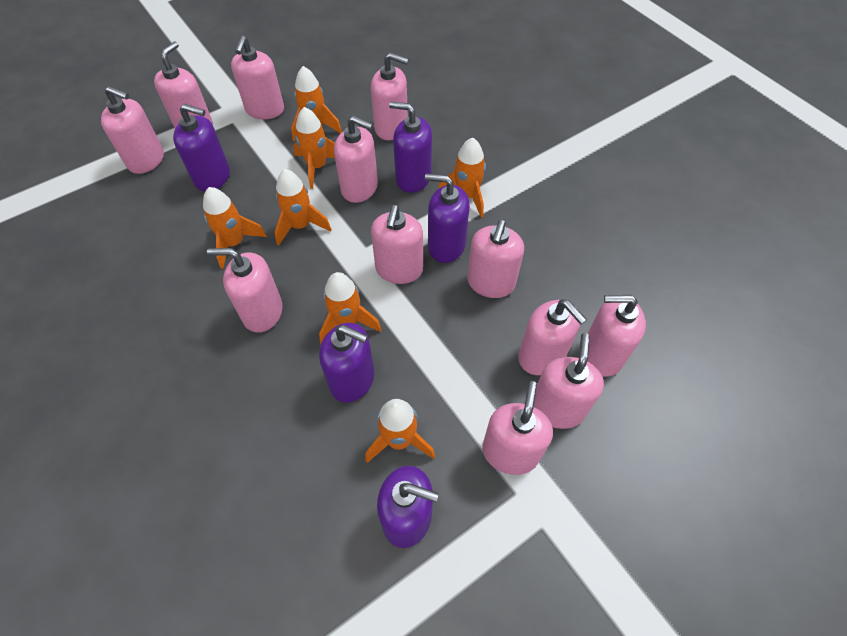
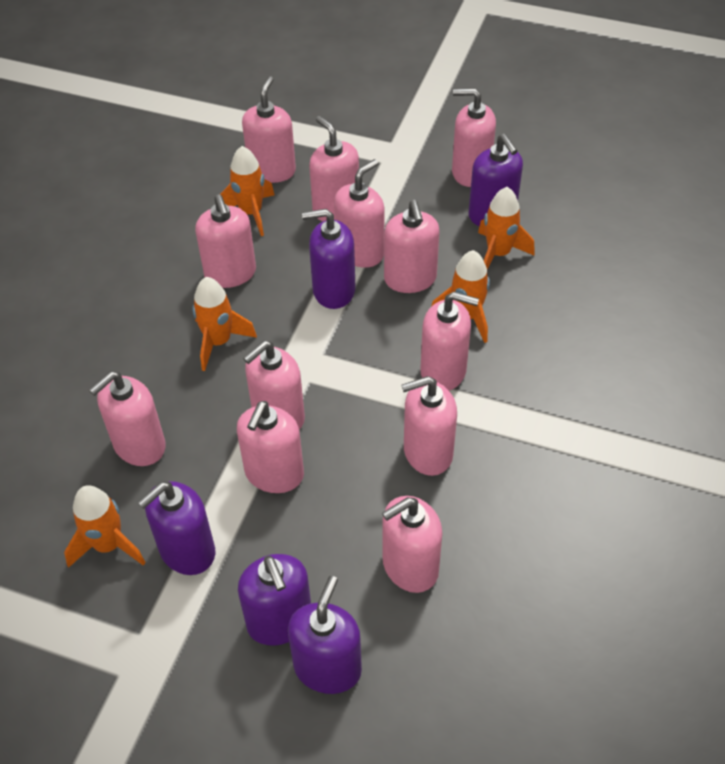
orange rocket: 7 -> 5

